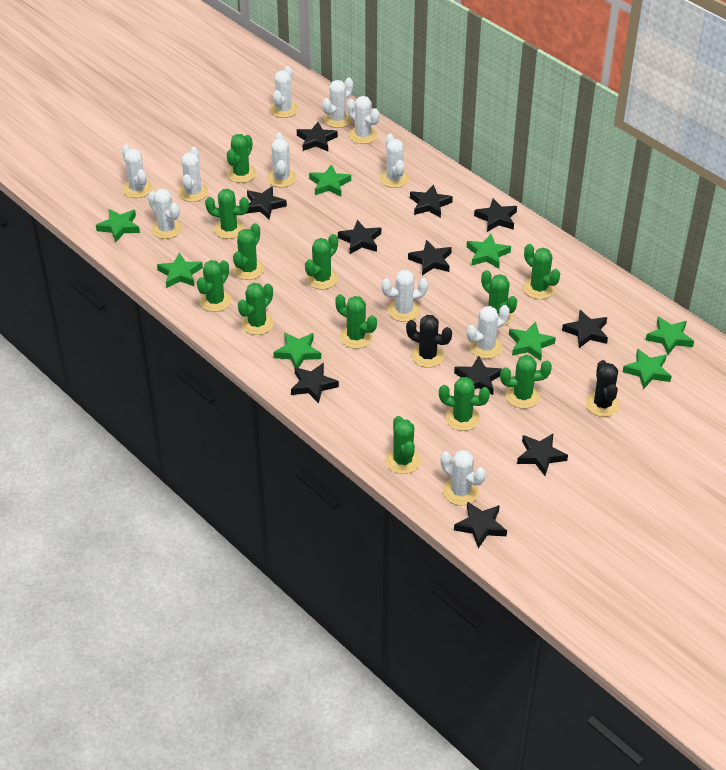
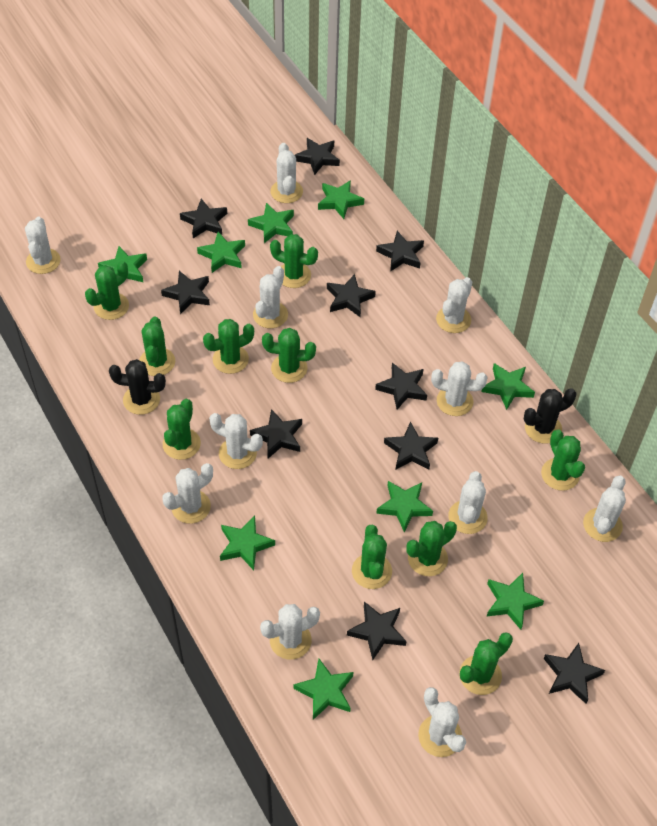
black star: 11 -> 10
green cactus: 12 -> 10
green star: 8 -> 9

